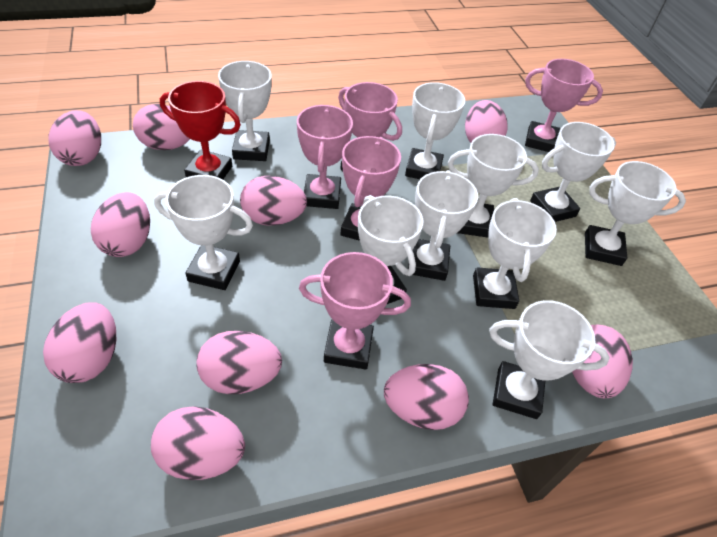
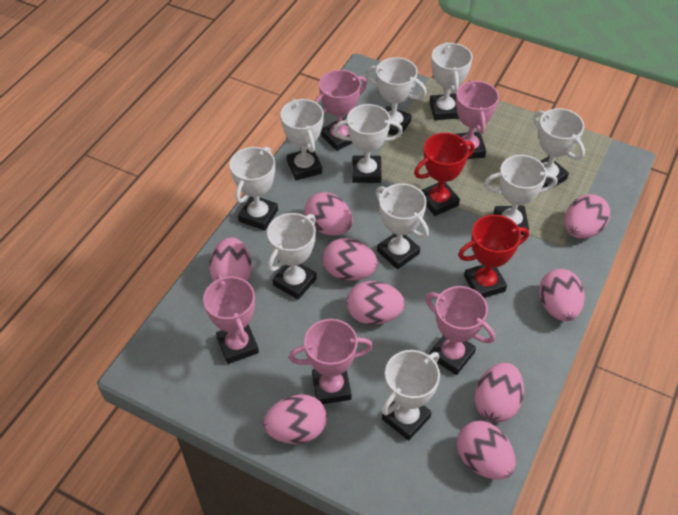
pink egg: 10 -> 9
red trophy: 1 -> 2

